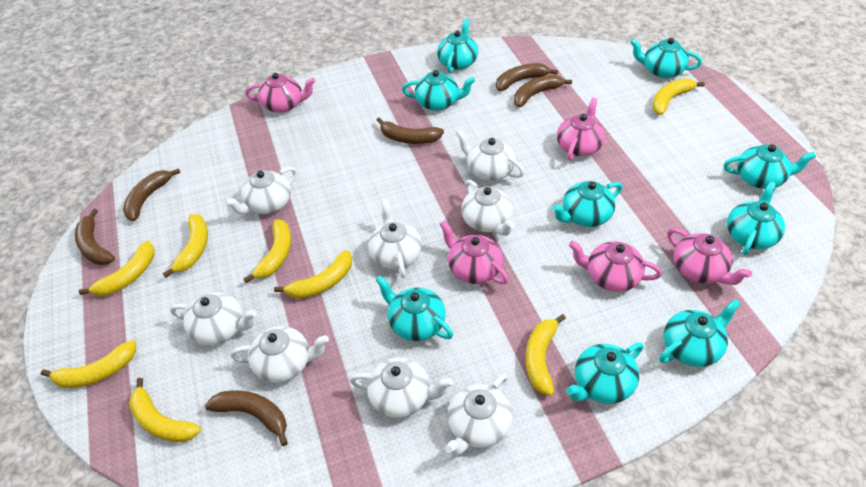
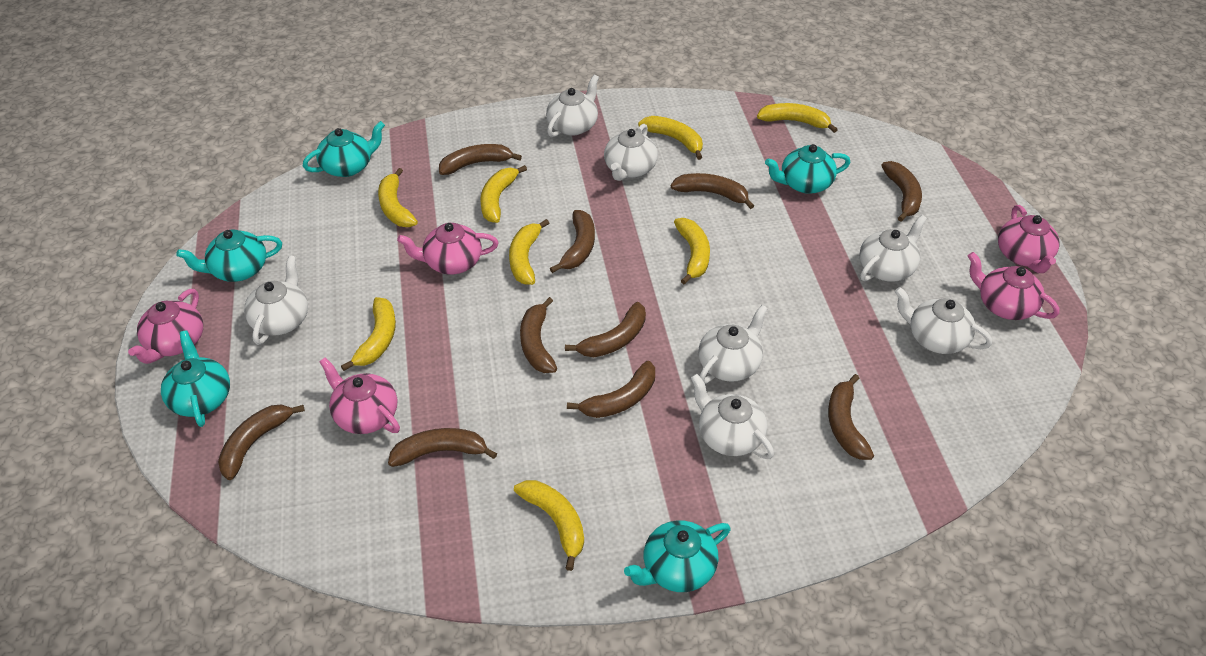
brown banana: 6 -> 10
turquoise teapot: 9 -> 5
white teapot: 8 -> 7

